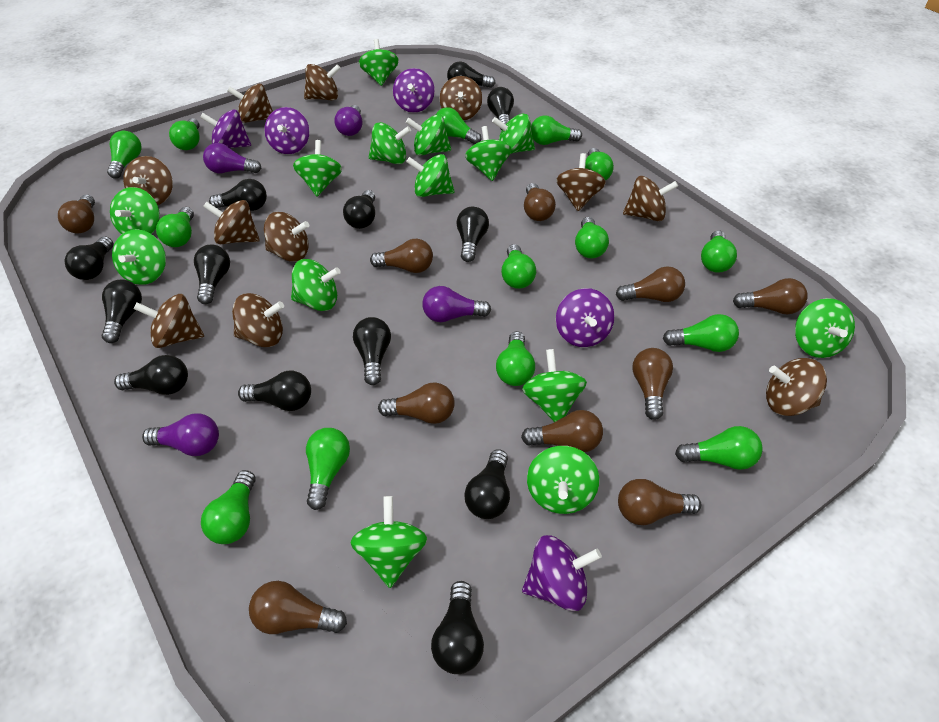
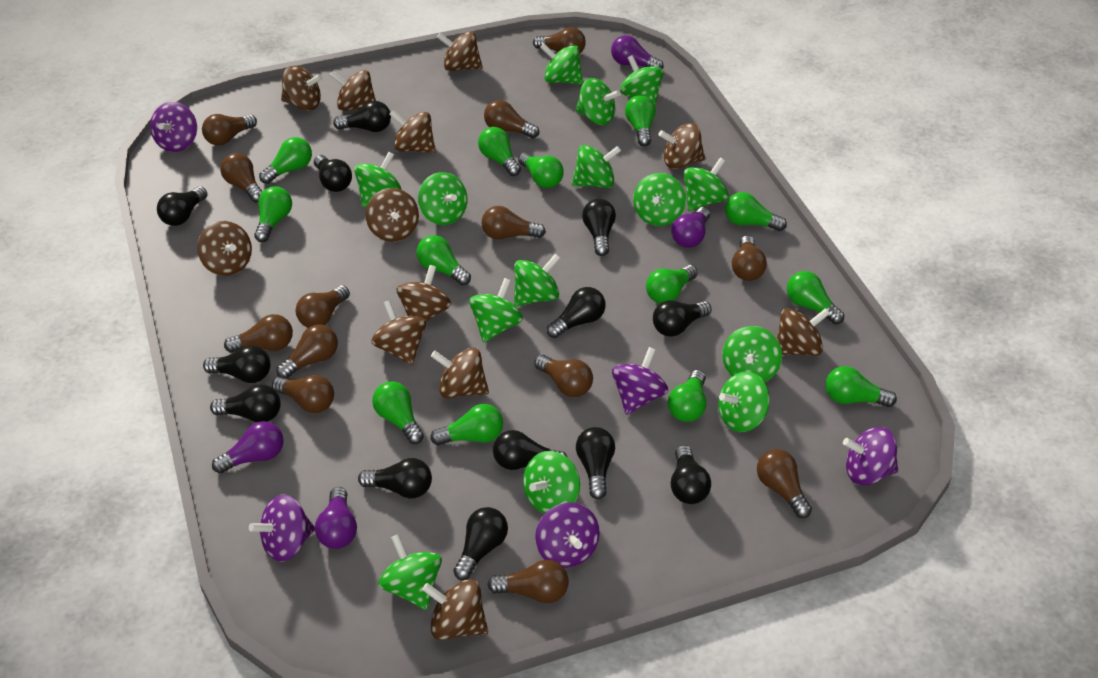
brown light bulb: 10 -> 13
brown spinning top: 11 -> 12
green light bulb: 14 -> 13

